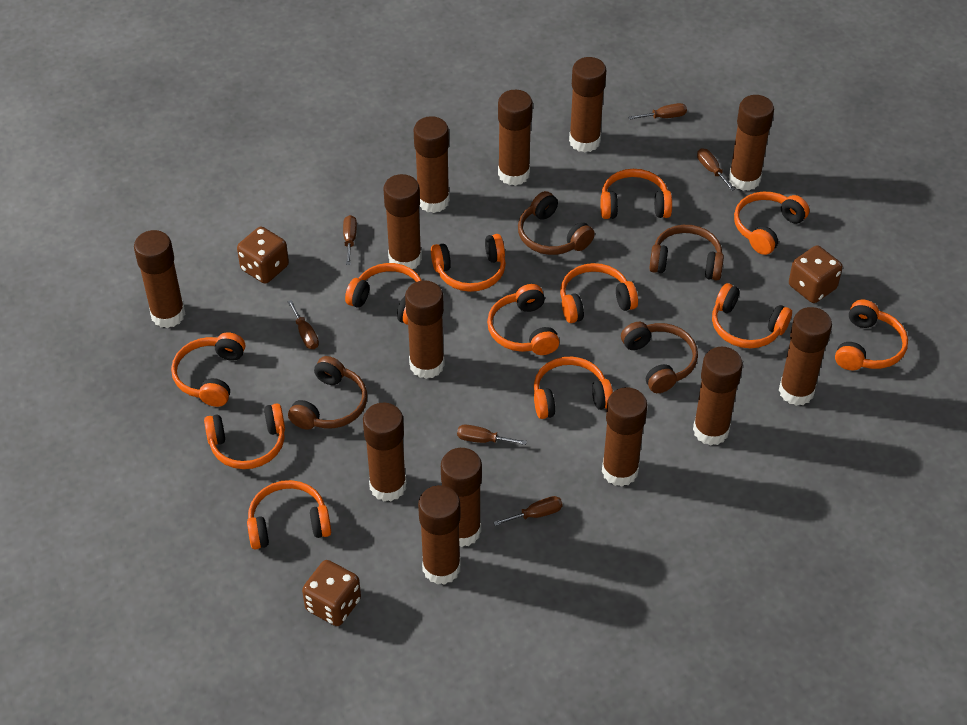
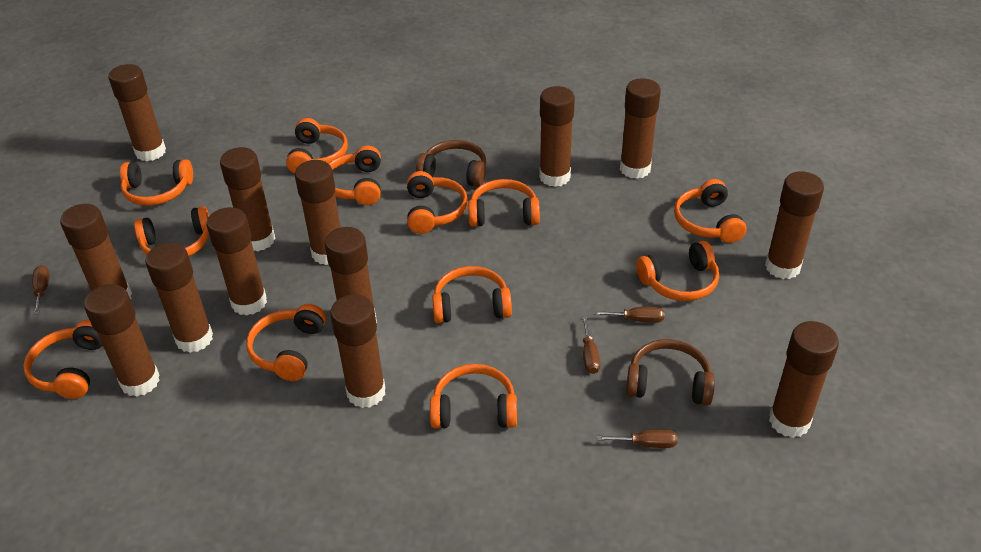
brown dice: 3 -> 0
brown headphones: 4 -> 2
brown screwdriver: 6 -> 4

